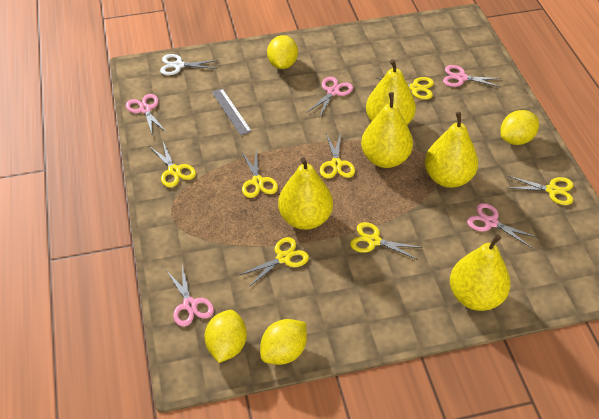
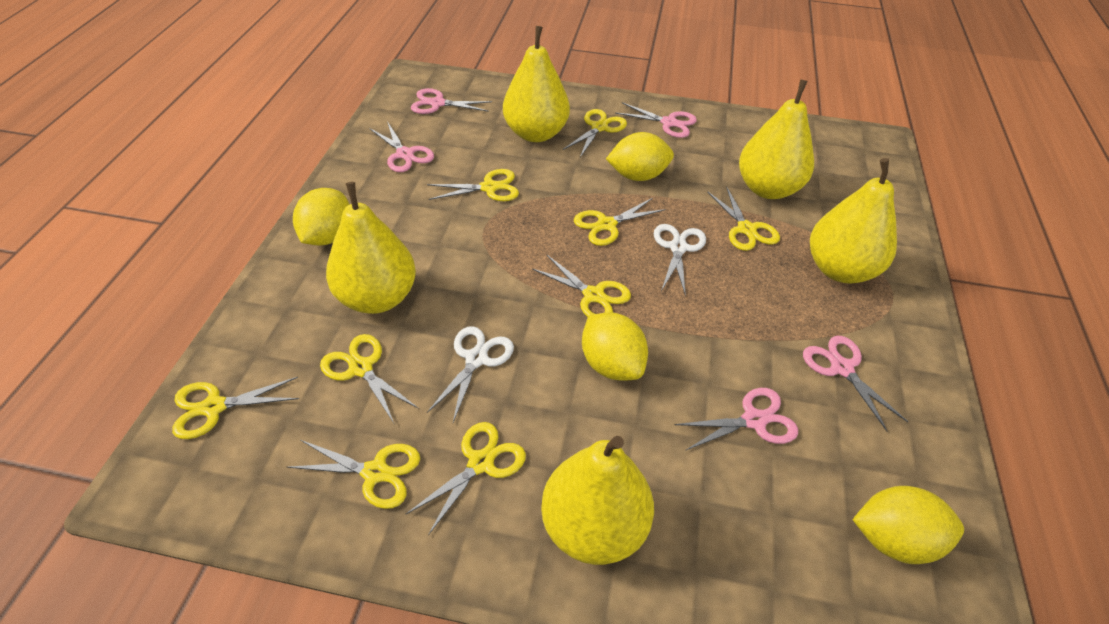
grey ruler: 1 -> 0
white scissors: 1 -> 2
yellow scissors: 7 -> 9

